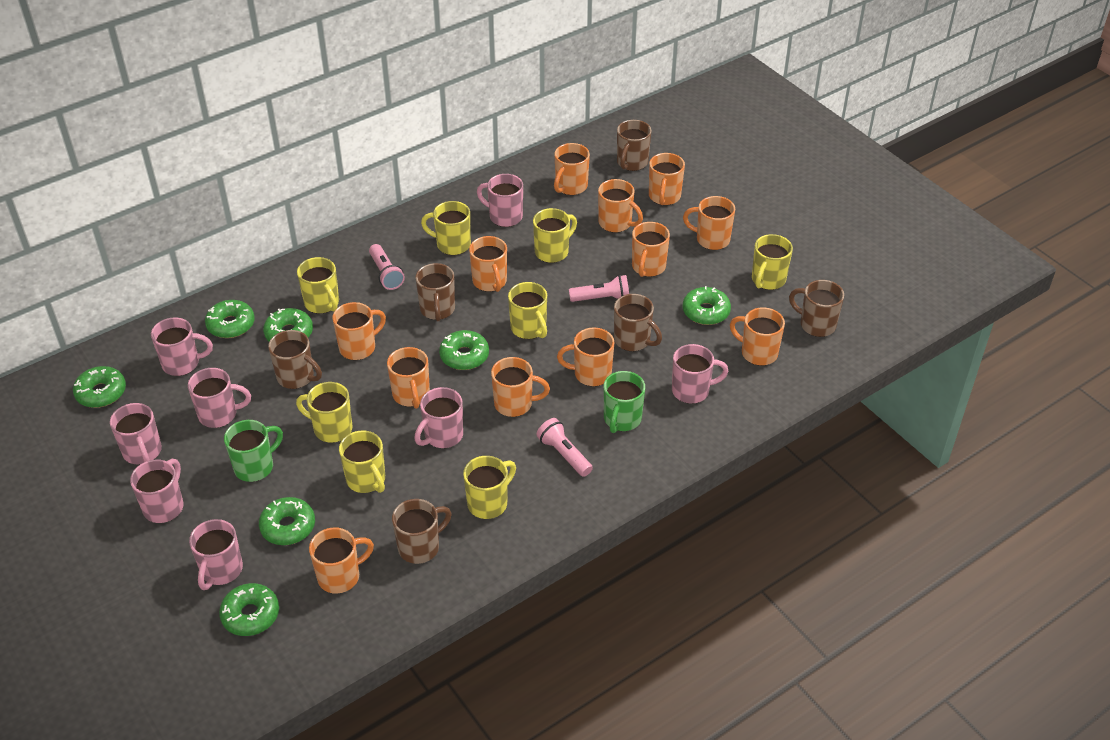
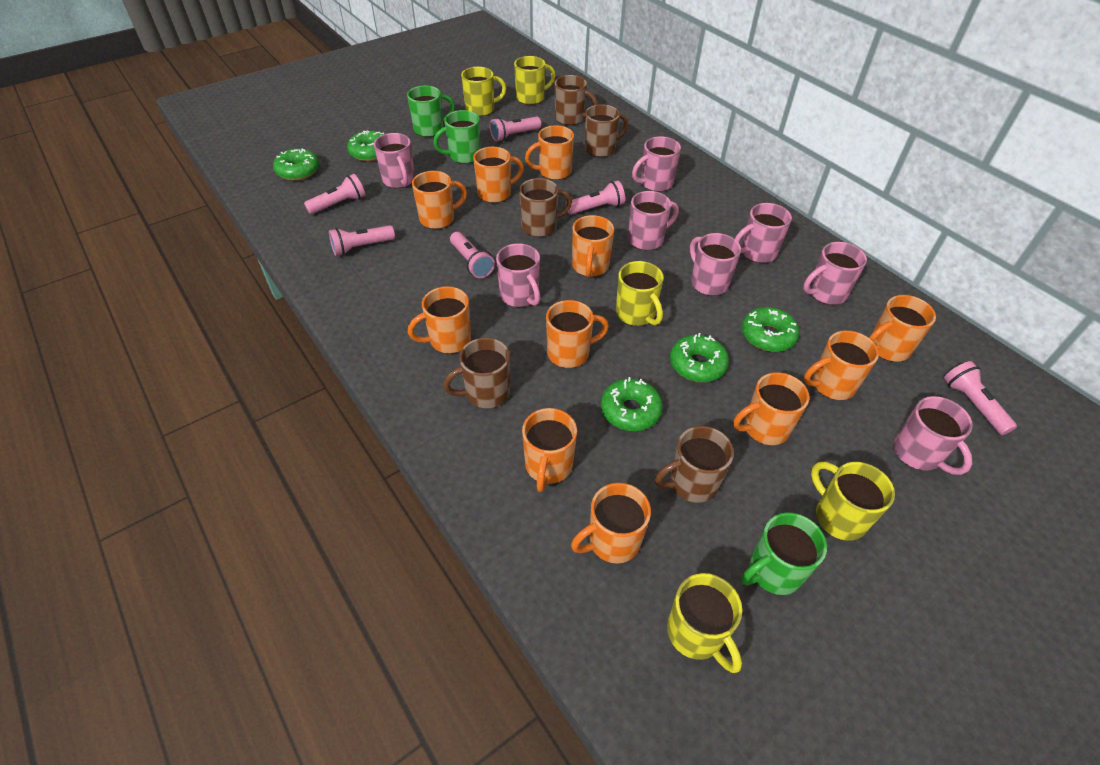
brown mug: 6 -> 5
green donut: 7 -> 5
green mug: 2 -> 3
orange mug: 12 -> 11
pink flashlight: 3 -> 6
yellow mug: 8 -> 5

